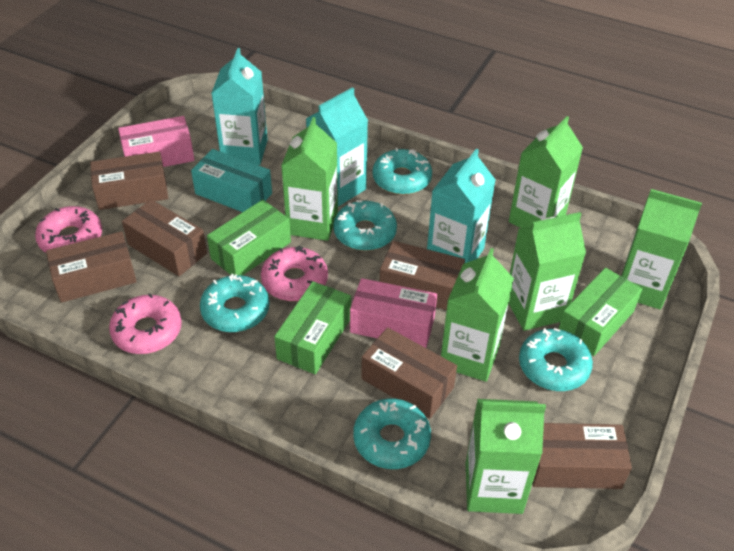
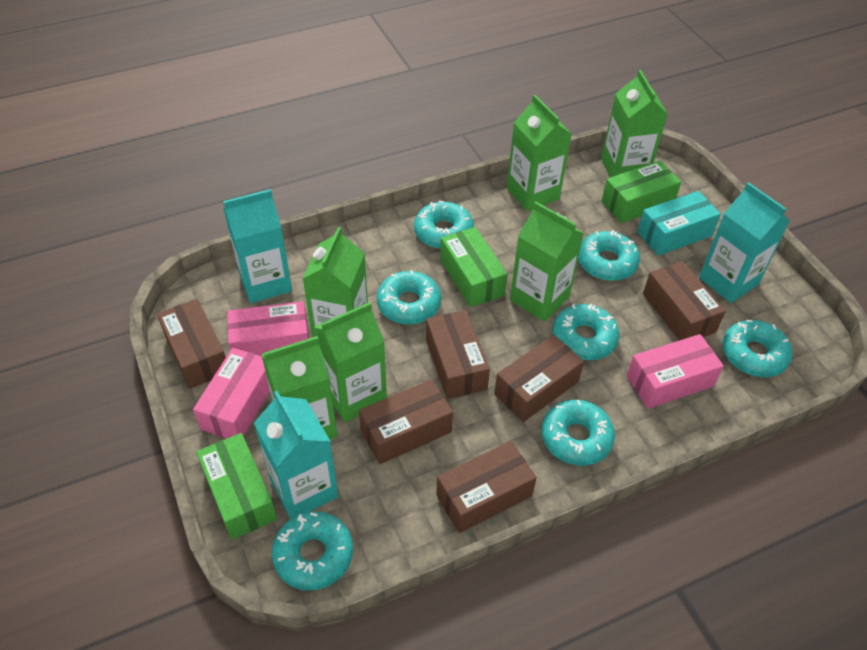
pink box: 2 -> 3
pink donut: 3 -> 0
turquoise donut: 5 -> 7

